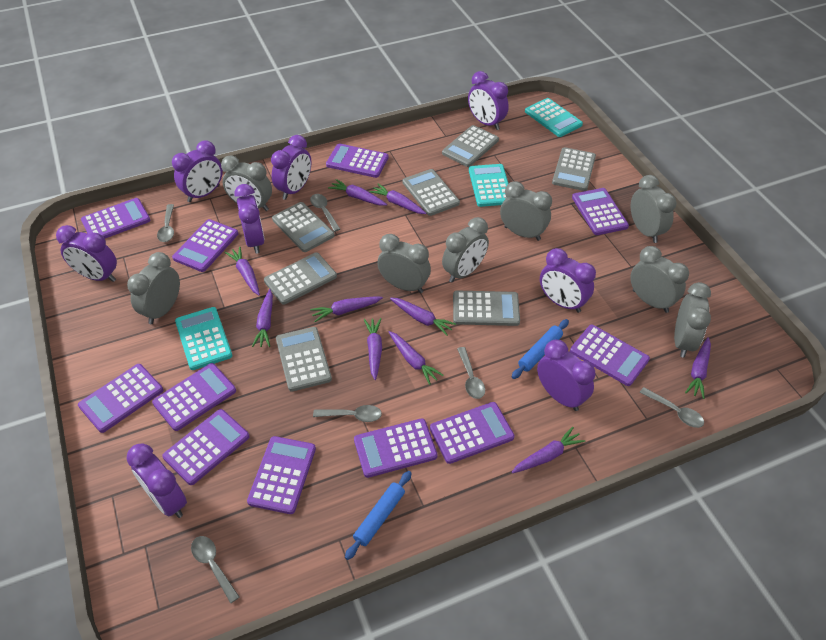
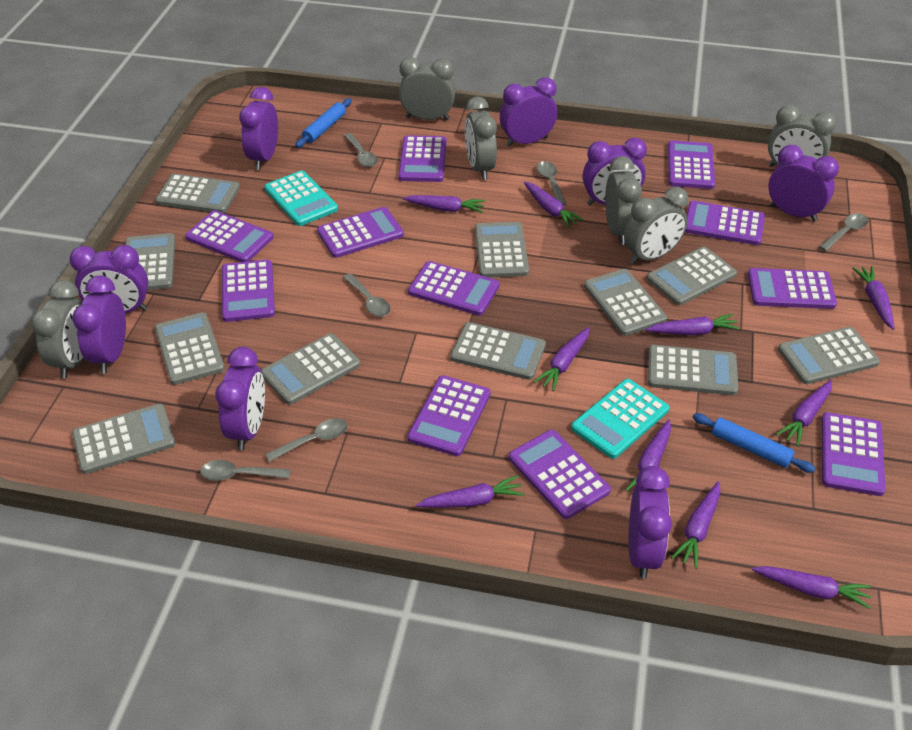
grey calculator: 7 -> 11
grey clock: 8 -> 6
turquoise calculator: 3 -> 2

